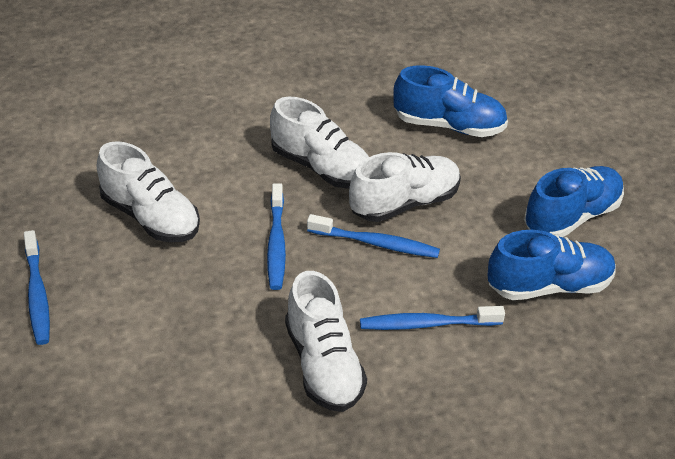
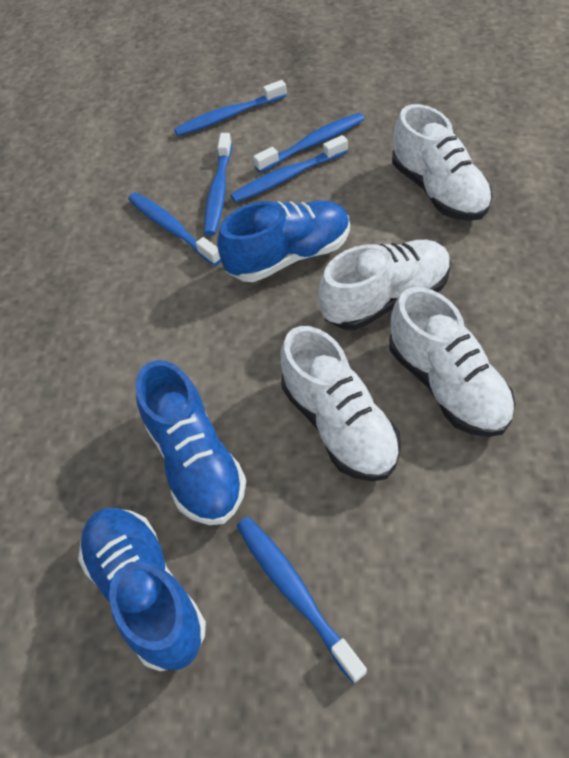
blue toothbrush: 4 -> 6

